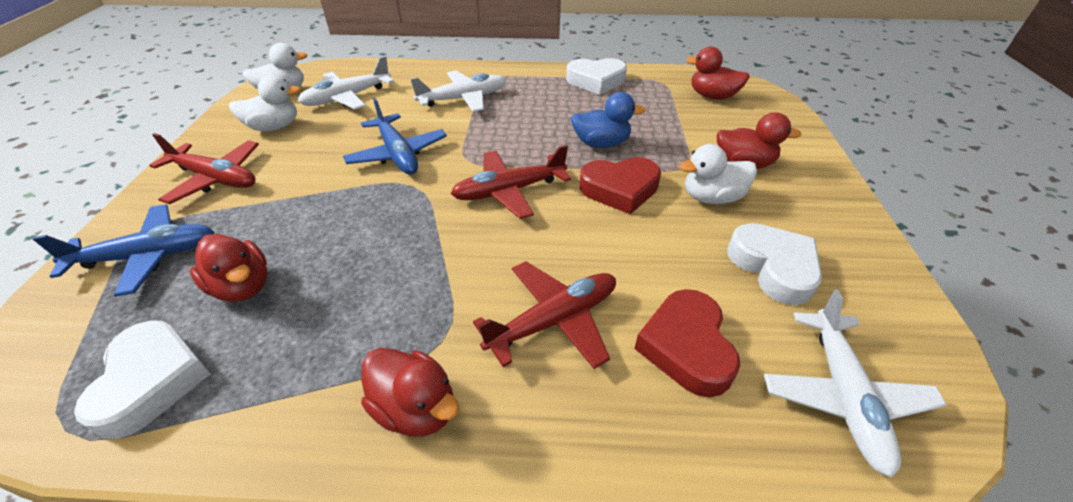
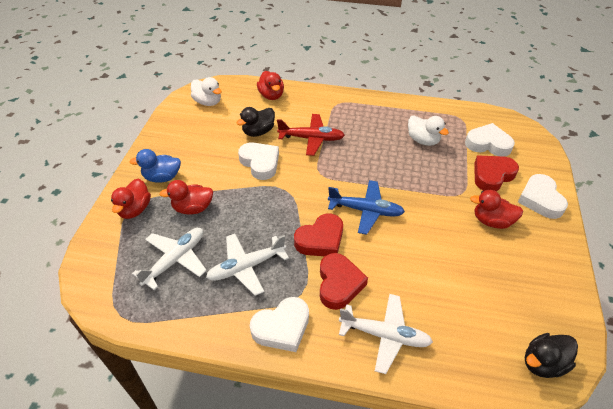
black duck: 0 -> 2
blue plane: 2 -> 1
red heart: 2 -> 3
red plane: 3 -> 1
white duck: 3 -> 2
white heart: 3 -> 4

